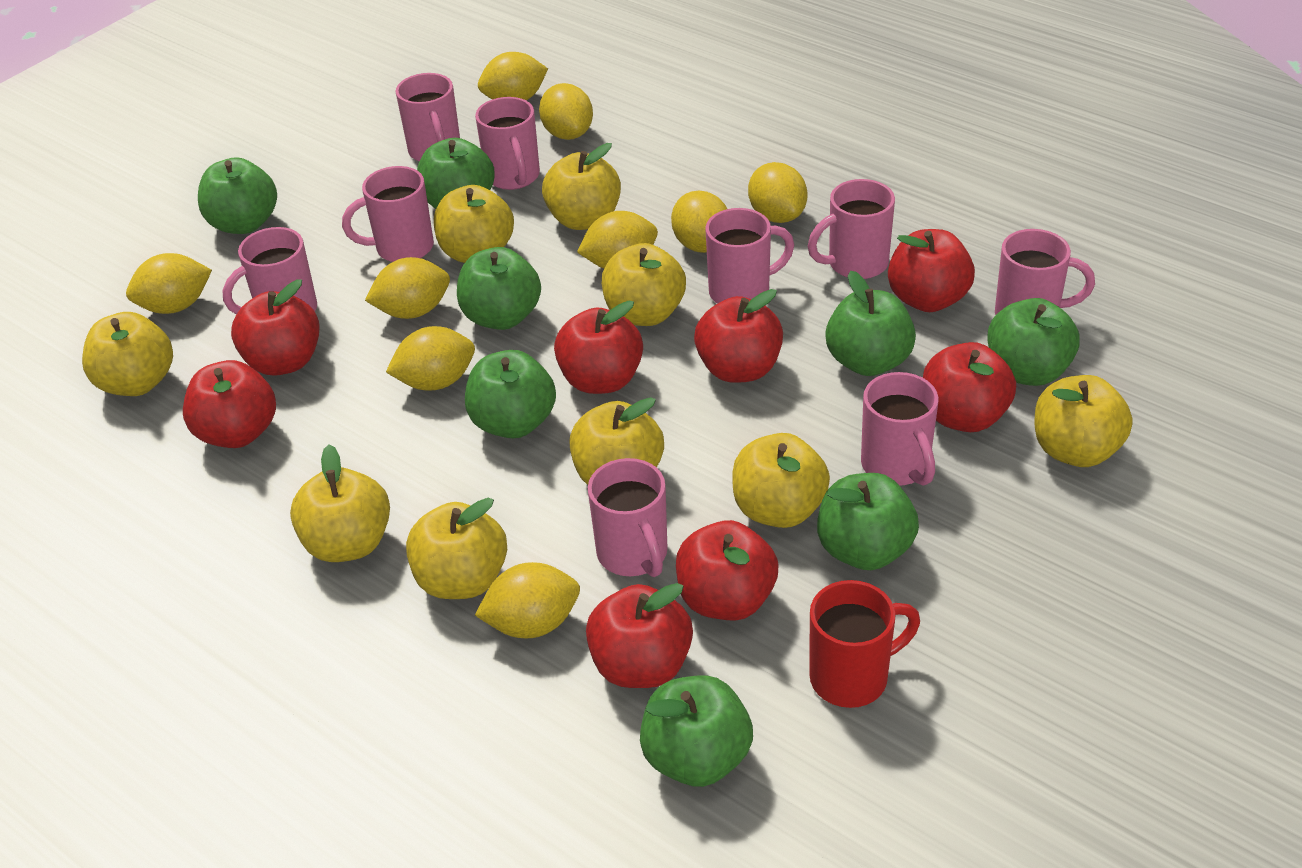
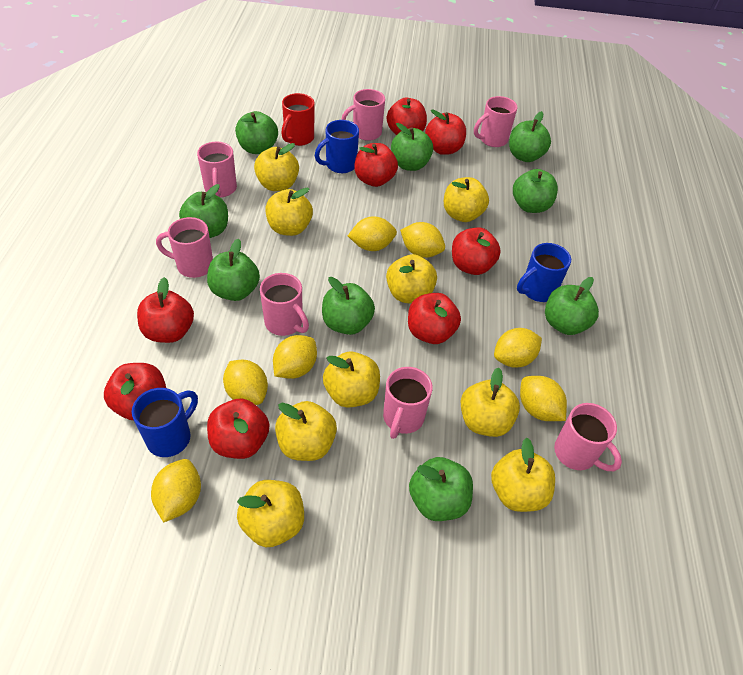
blue mug: 0 -> 3
green apple: 8 -> 9
pink mug: 9 -> 7
yellow lemon: 9 -> 7

